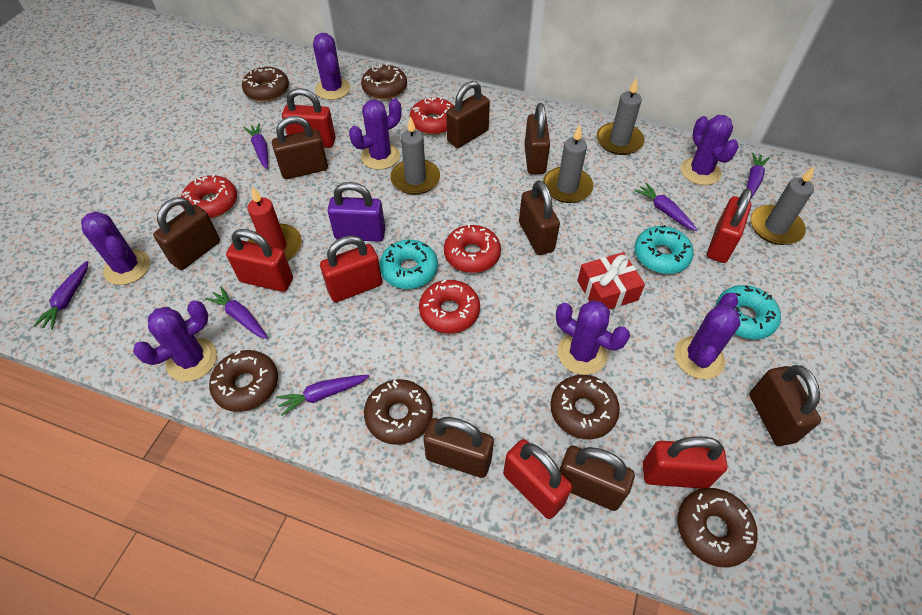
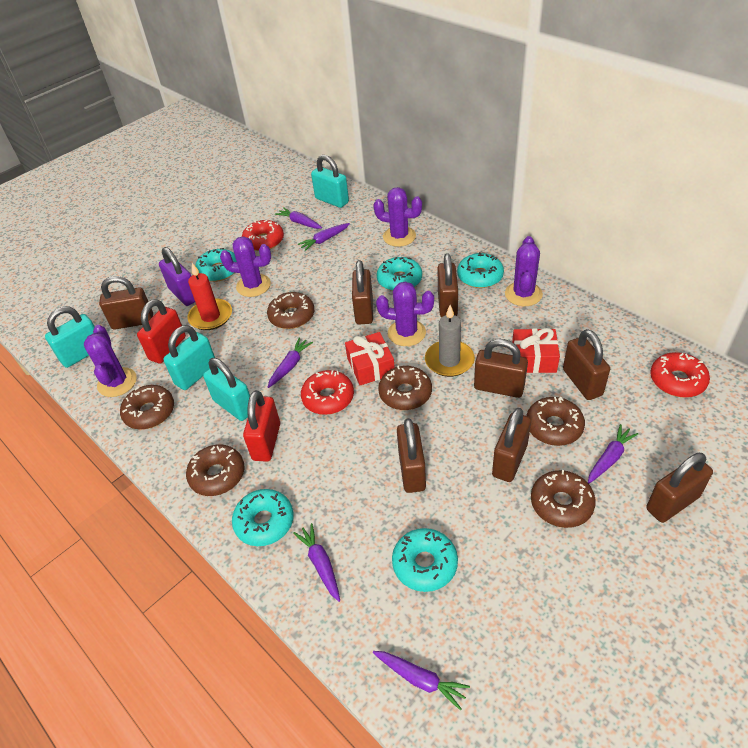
grey candle: 4 -> 1
purple cactus: 7 -> 5
red donut: 4 -> 3
red gift: 1 -> 2
red padlock: 6 -> 2
turquoise donut: 3 -> 5
turquoise padlock: 0 -> 4

